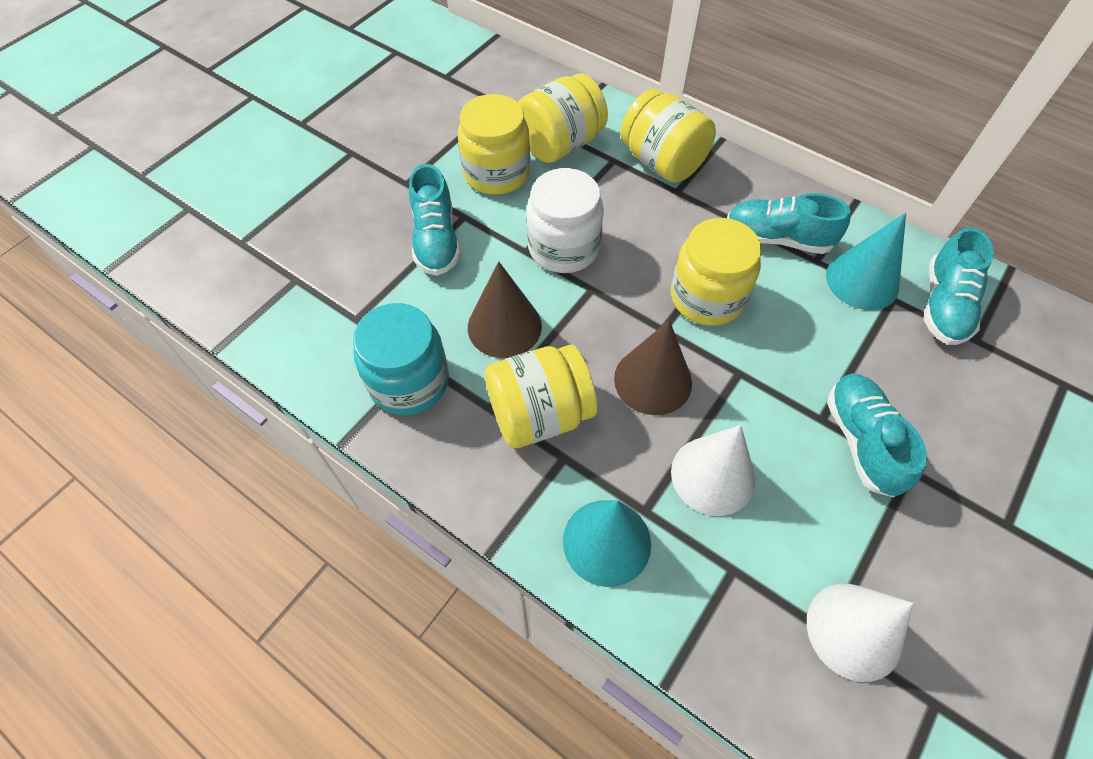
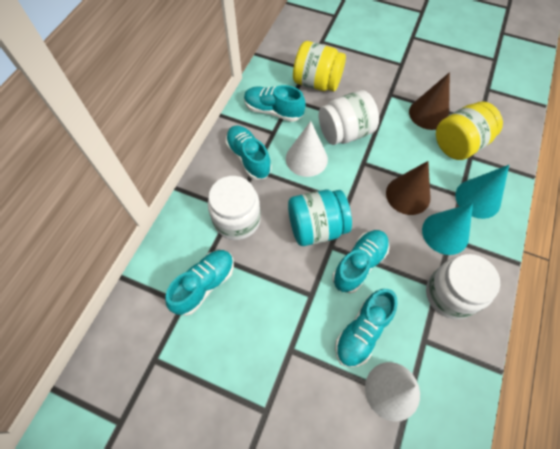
turquoise shoe: 4 -> 5
white jar: 1 -> 3
yellow jar: 5 -> 2

